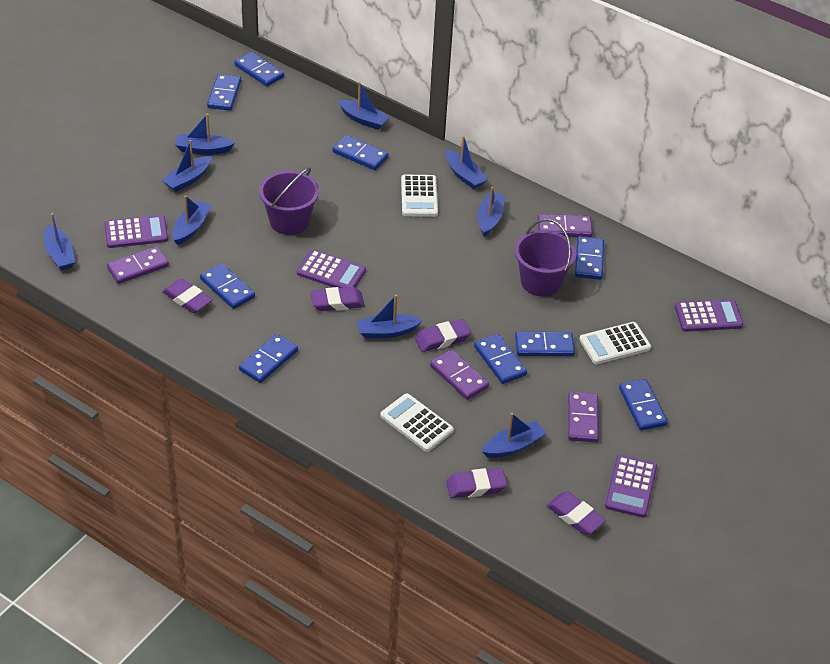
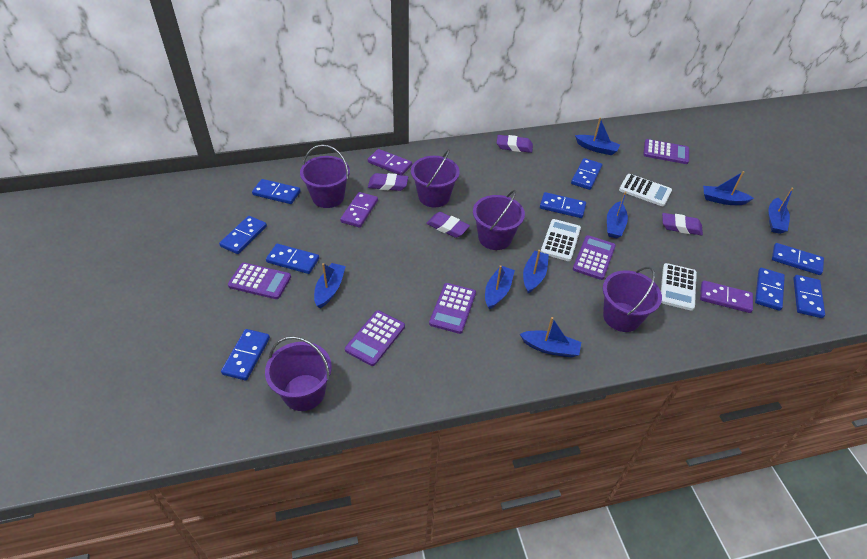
blue boat: 9 -> 8
purple bucket: 2 -> 5
purple calculator: 4 -> 5
purple domino: 4 -> 3
purple eraser: 5 -> 4

